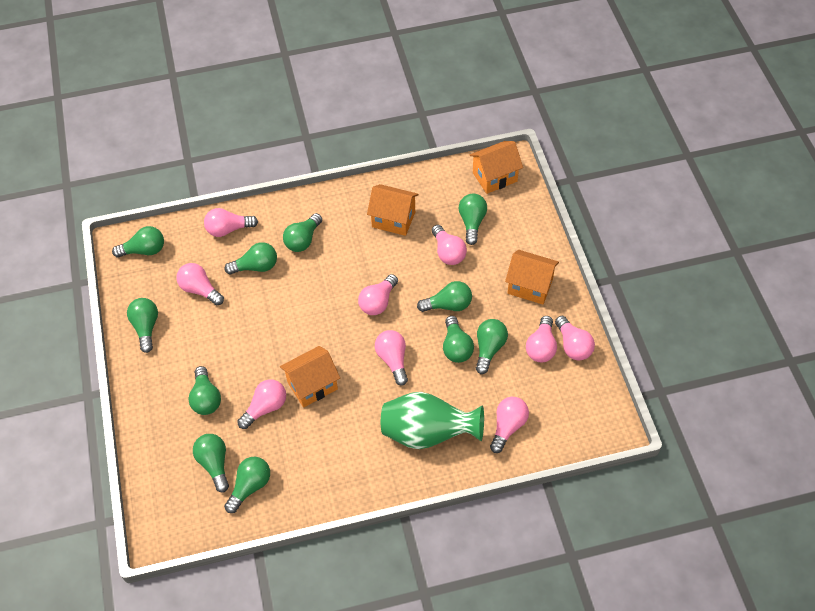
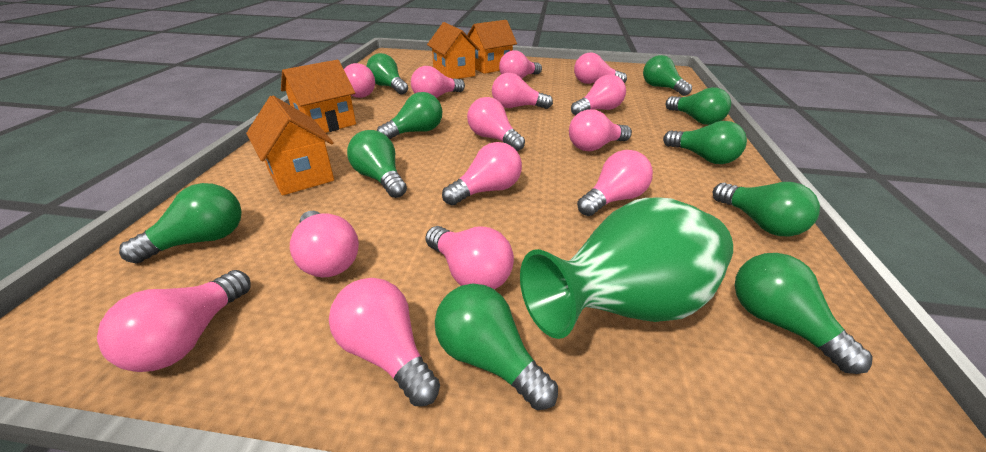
green light bulb: 11 -> 10
pink light bulb: 9 -> 14

